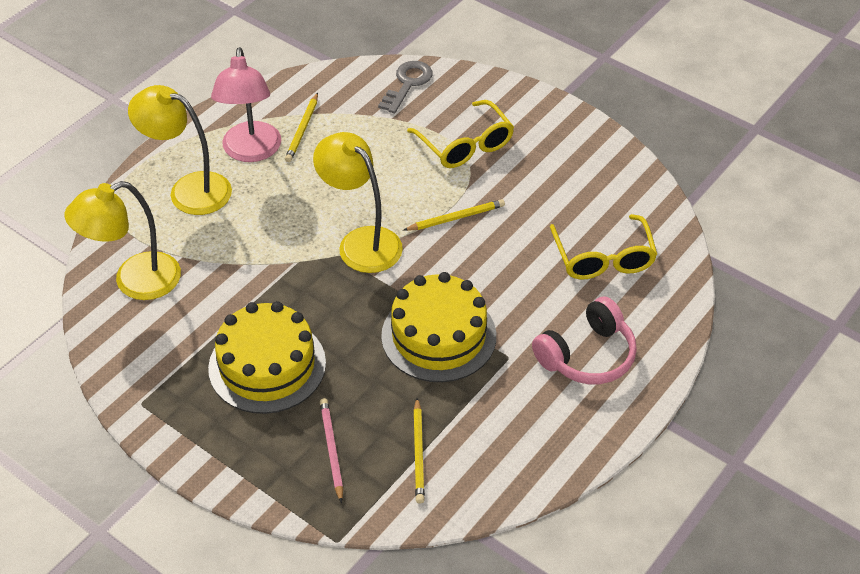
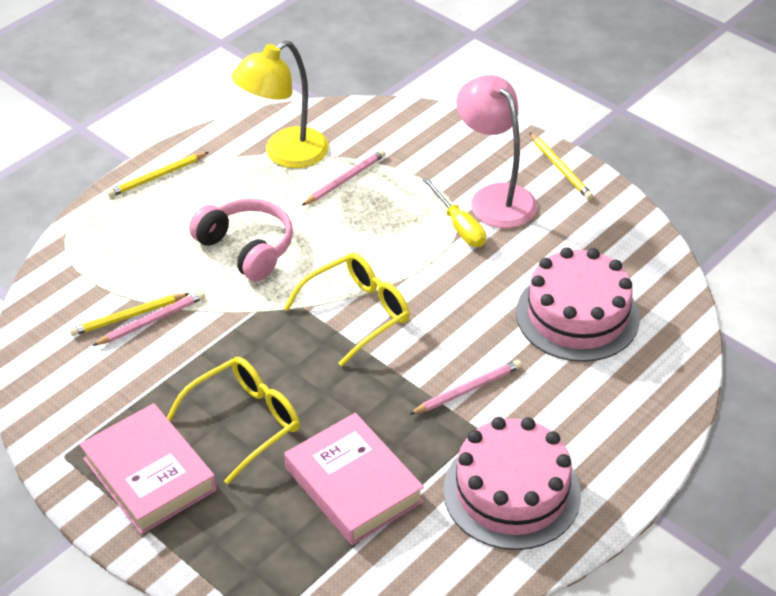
grey key: 1 -> 0
pink book: 0 -> 2
pink cake: 0 -> 2
pink pencil: 1 -> 3
yellow cake: 2 -> 0
yellow lamp: 3 -> 1
yellow screwdriver: 0 -> 1

